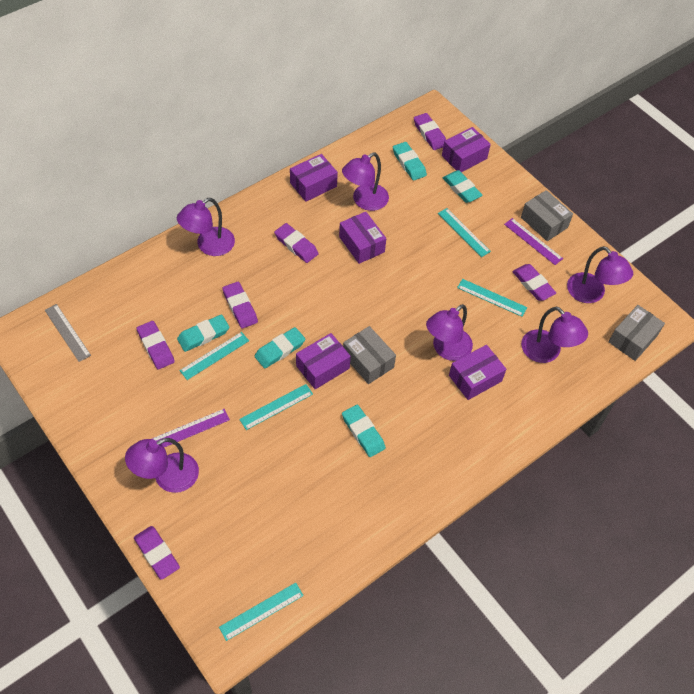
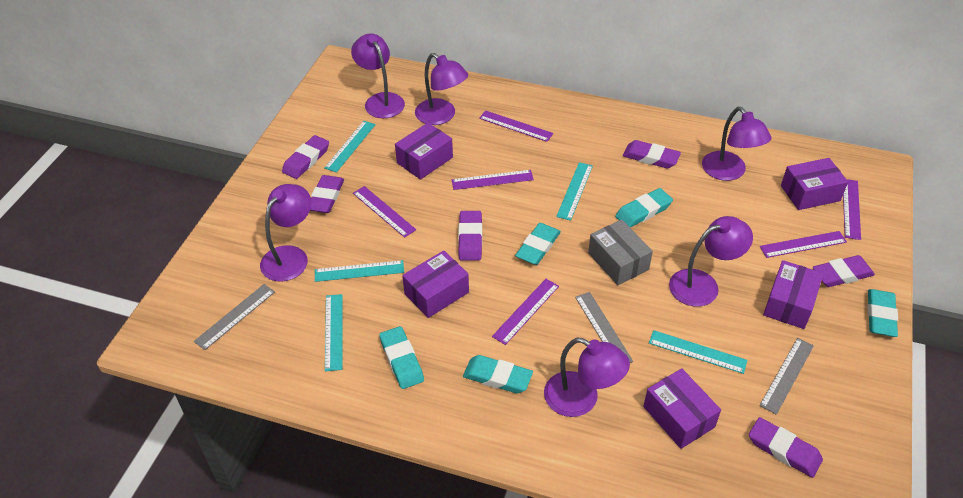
grey box: 3 -> 1
grey ruler: 1 -> 3
purple ruler: 2 -> 6

